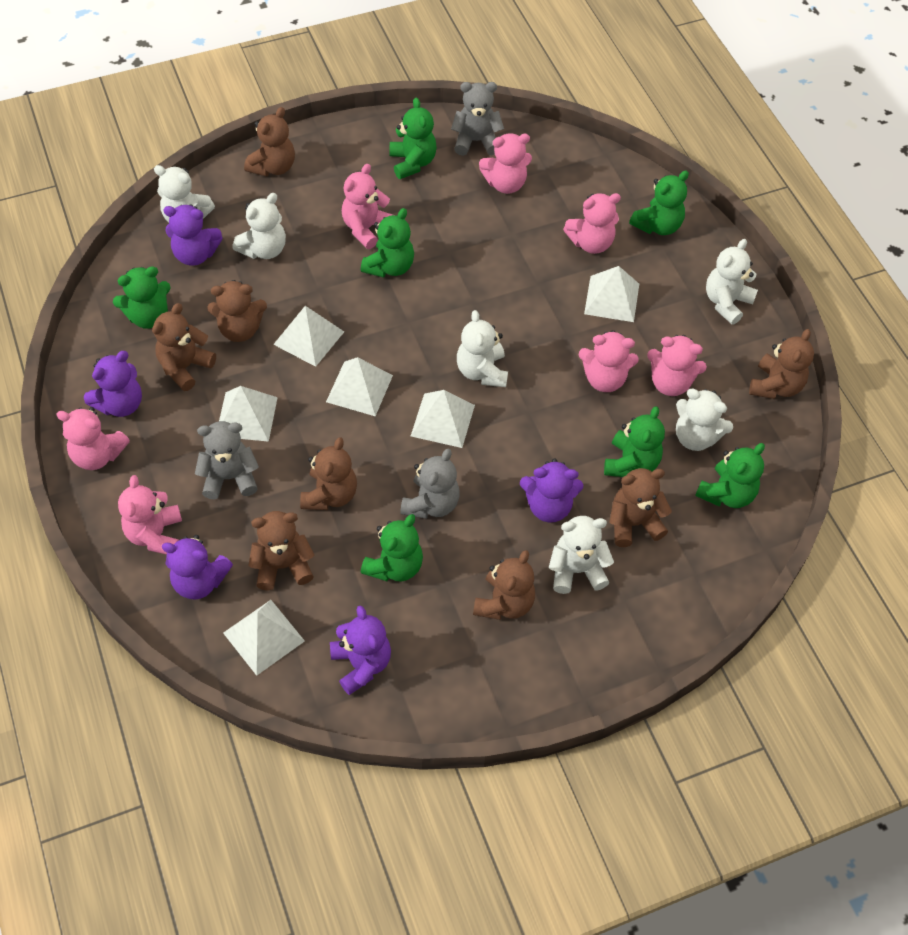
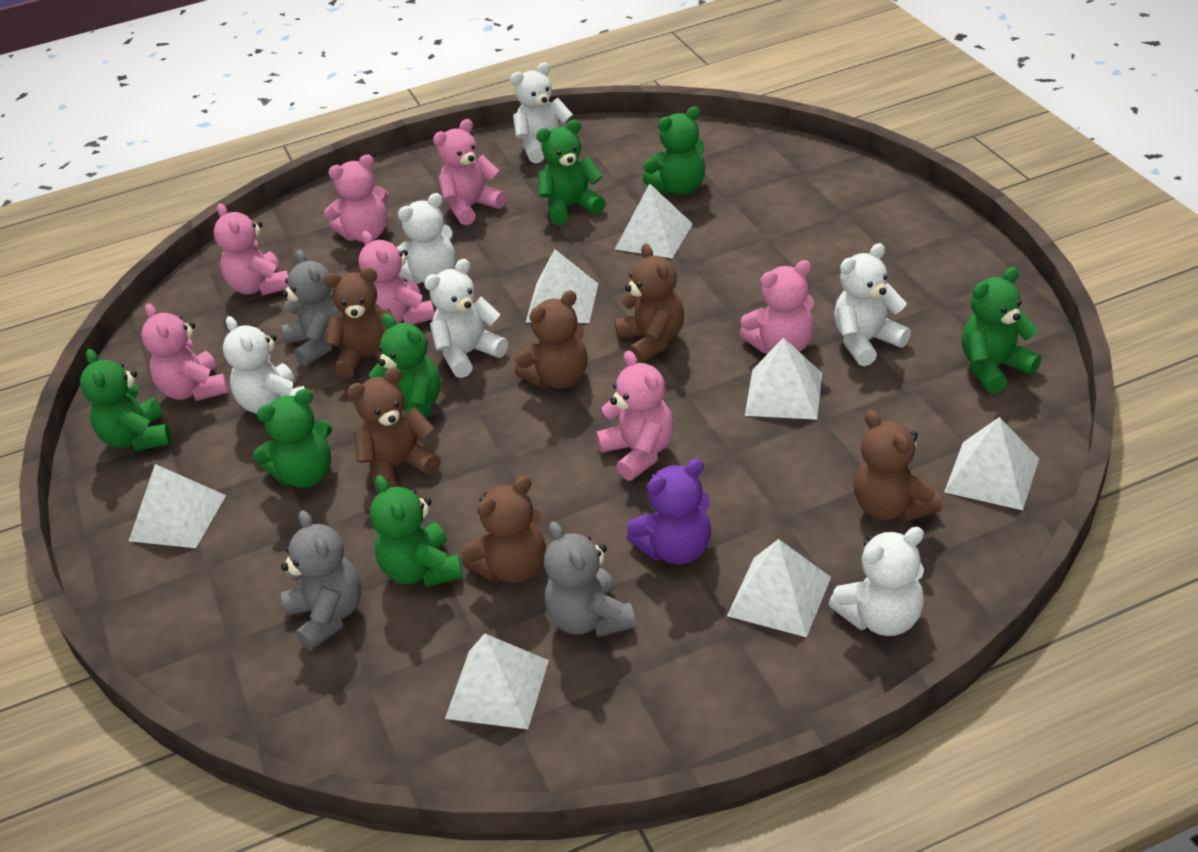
brown teddy bear: 8 -> 6
purple teddy bear: 5 -> 1
white pyramid: 6 -> 7

